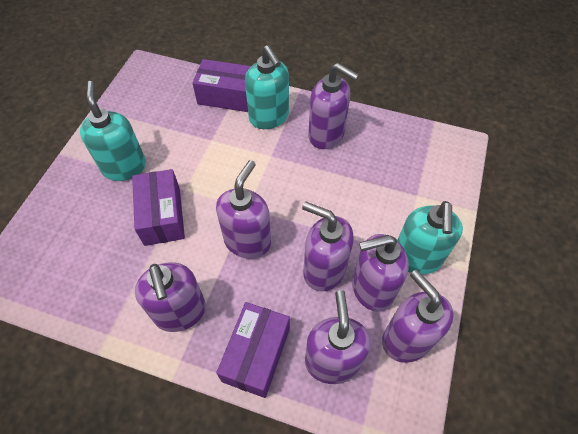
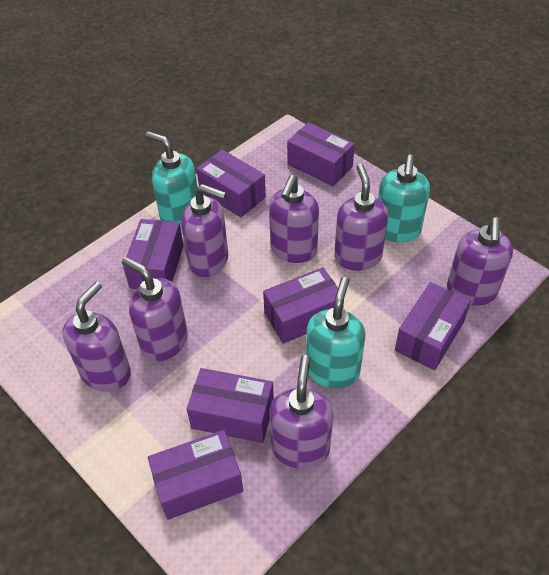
purple box: 3 -> 7

